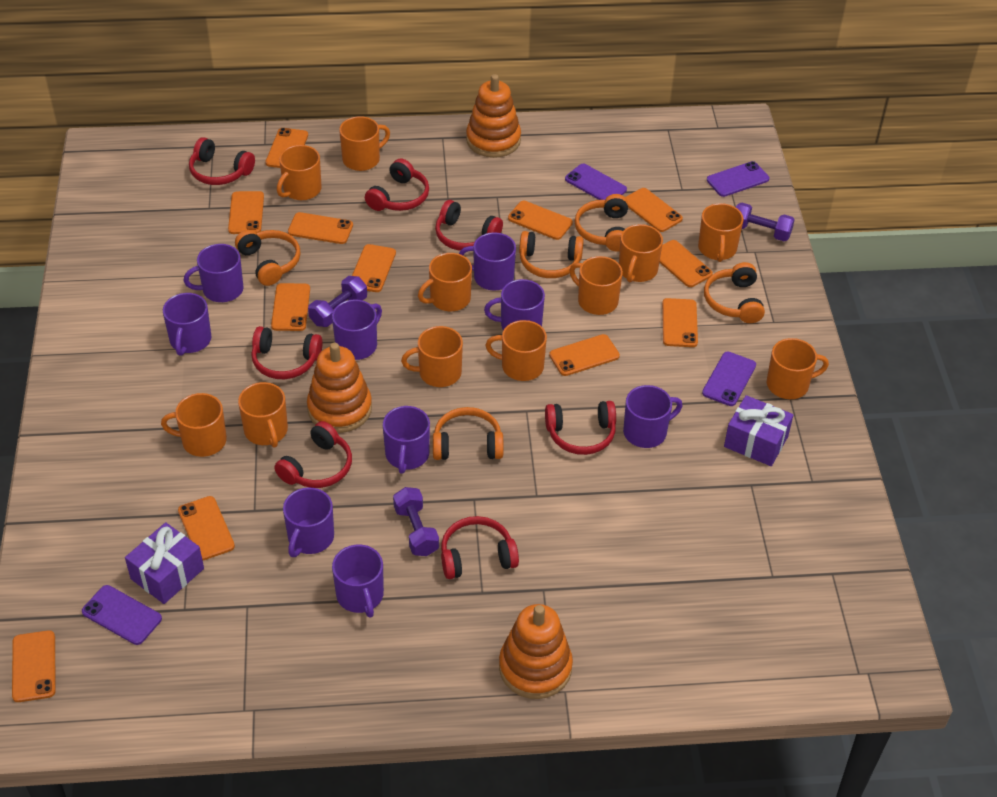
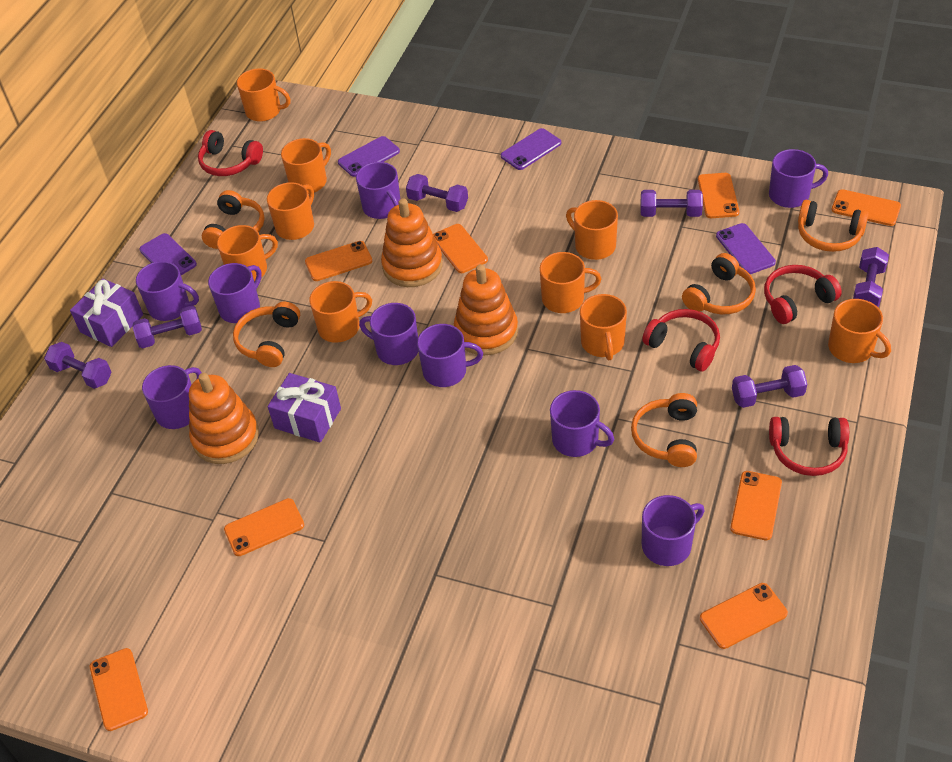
orange mug: 11 -> 9
orange phone: 12 -> 8
purple dumbbell: 3 -> 6
red headphones: 7 -> 4

